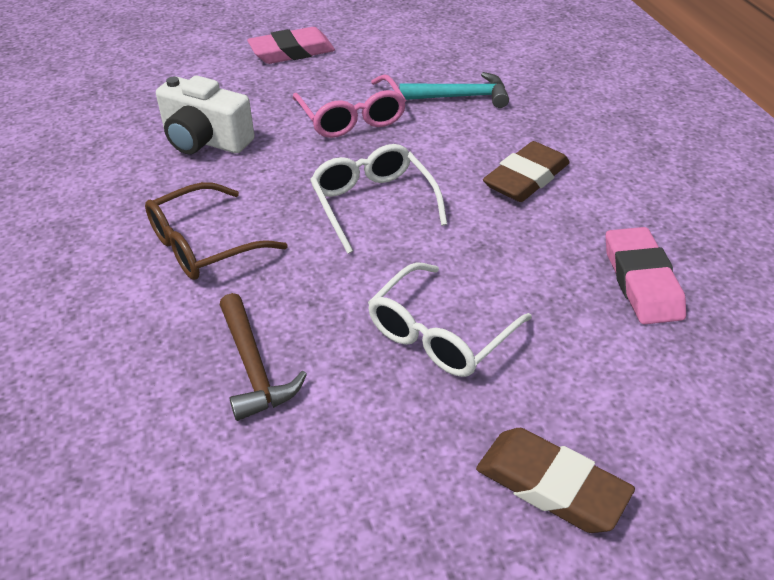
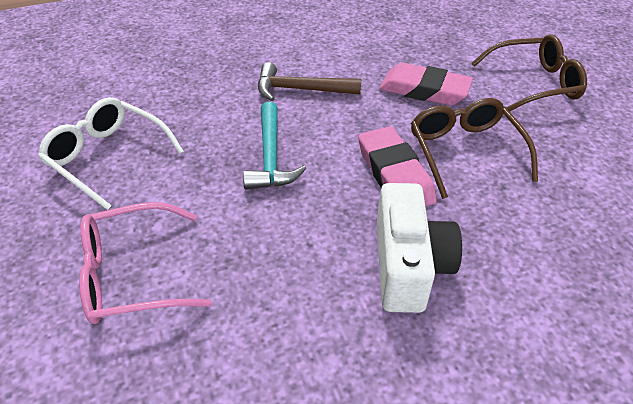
brown eraser: 2 -> 0
brown glasses: 1 -> 2
white glasses: 2 -> 1

